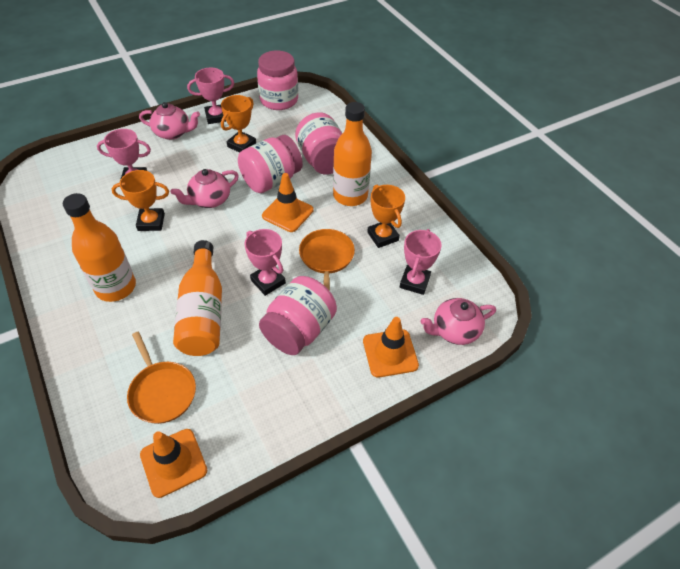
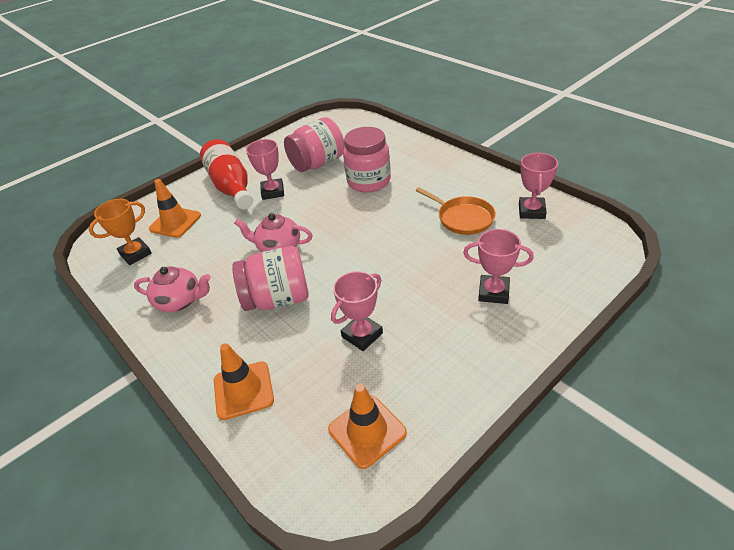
orange bottle: 3 -> 0
orange pan: 2 -> 1
orange trophy: 3 -> 1
pink jar: 4 -> 3
pink teapot: 3 -> 2
red bottle: 0 -> 1

